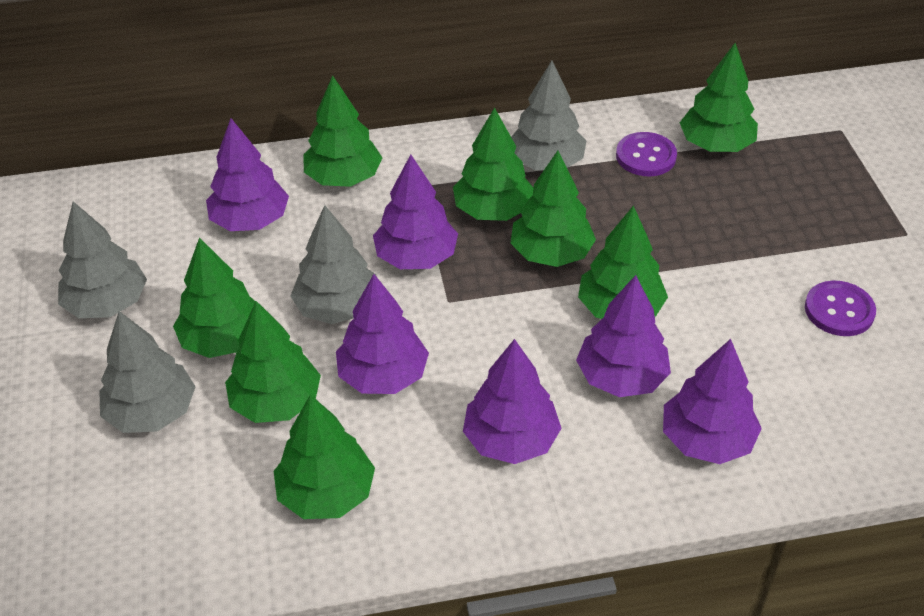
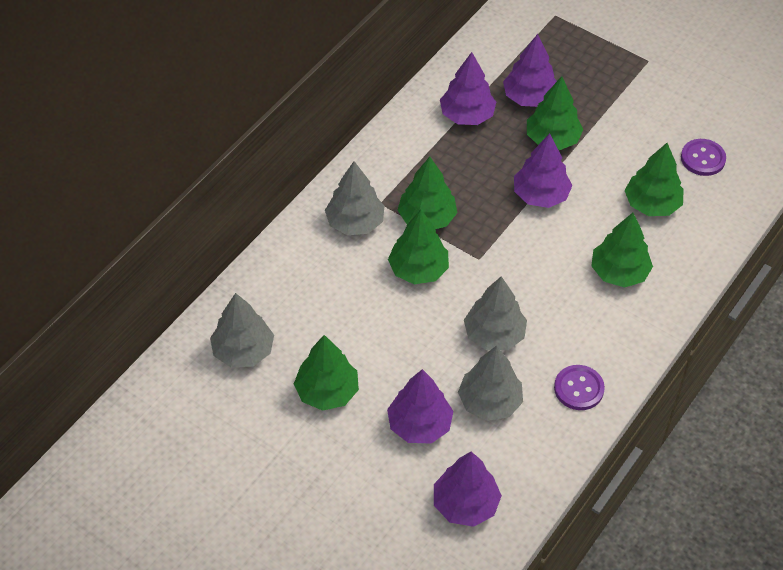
green tree: 8 -> 6
purple tree: 6 -> 5

